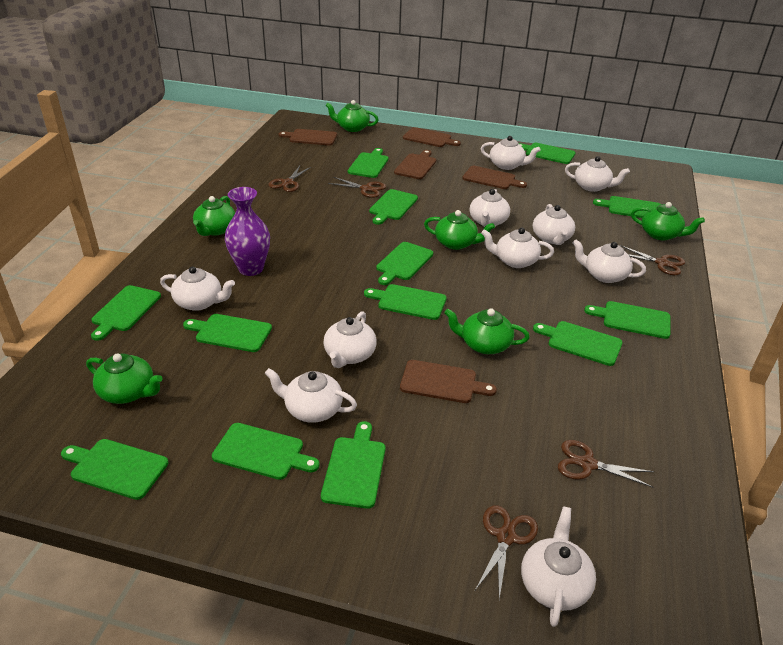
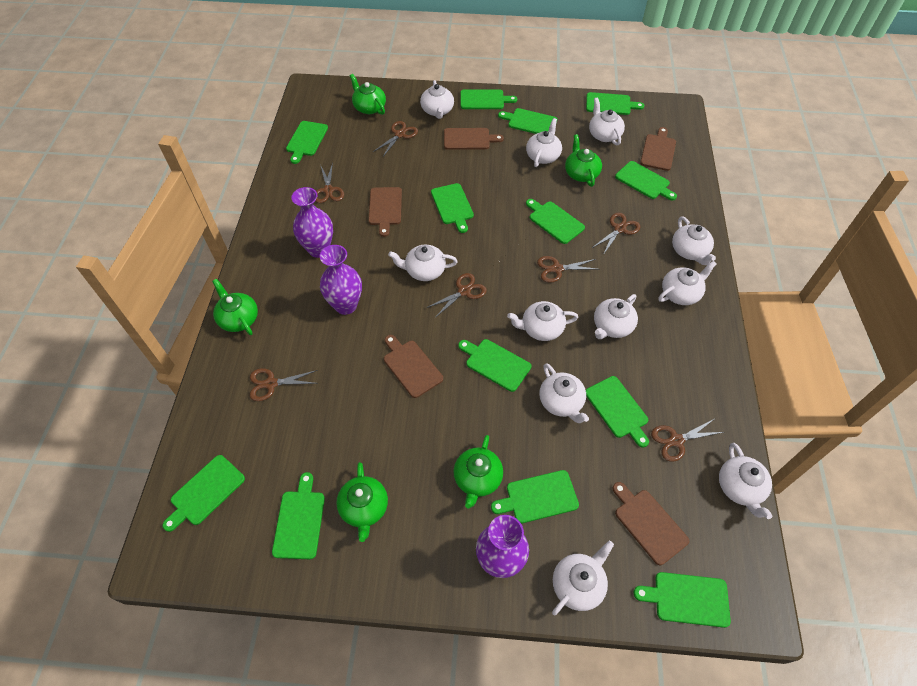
brown scissors: 5 -> 7
green teapot: 6 -> 5
purple vase: 1 -> 3
white teapot: 10 -> 11

